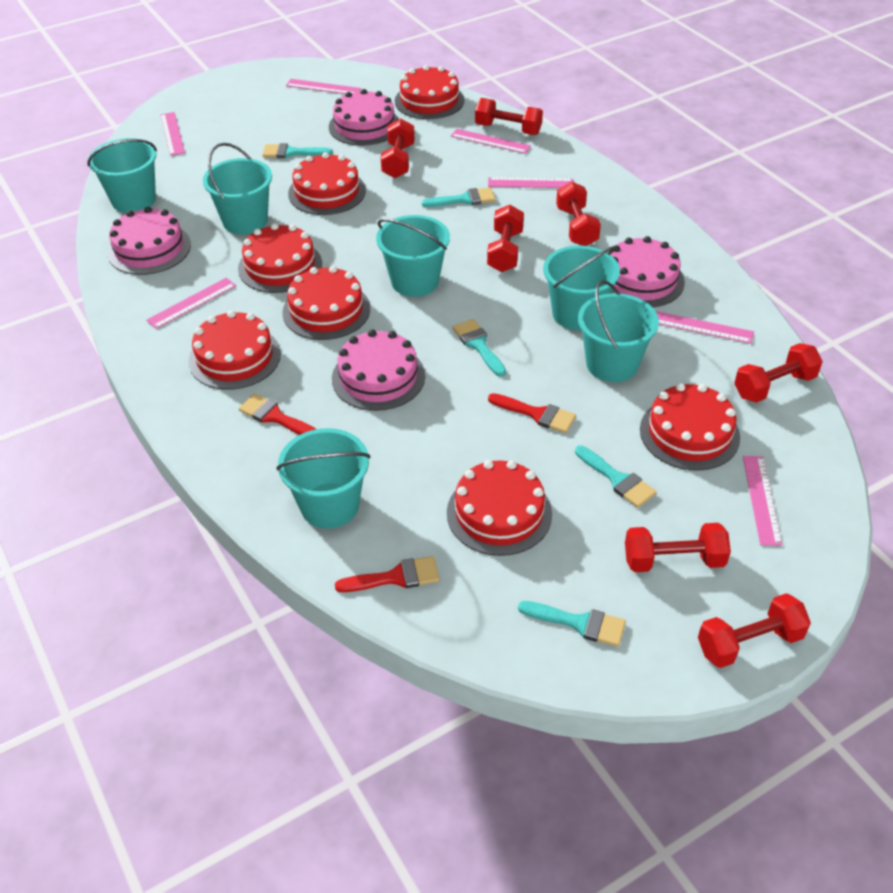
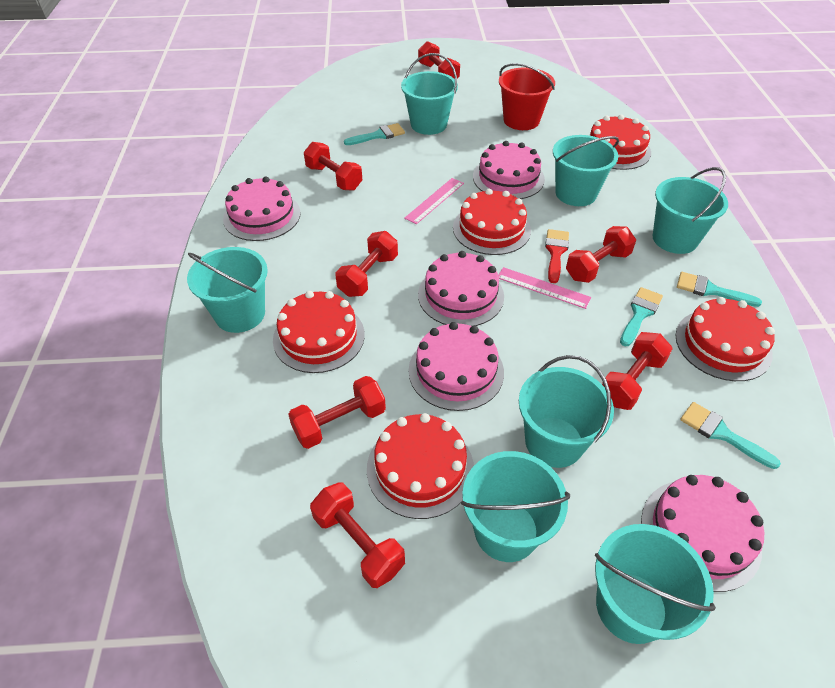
pink cake: 4 -> 5
pink ruler: 7 -> 2
red brush: 3 -> 1
red bucket: 0 -> 1
red cake: 7 -> 5
turquoise brush: 5 -> 4
turquoise bucket: 6 -> 7

